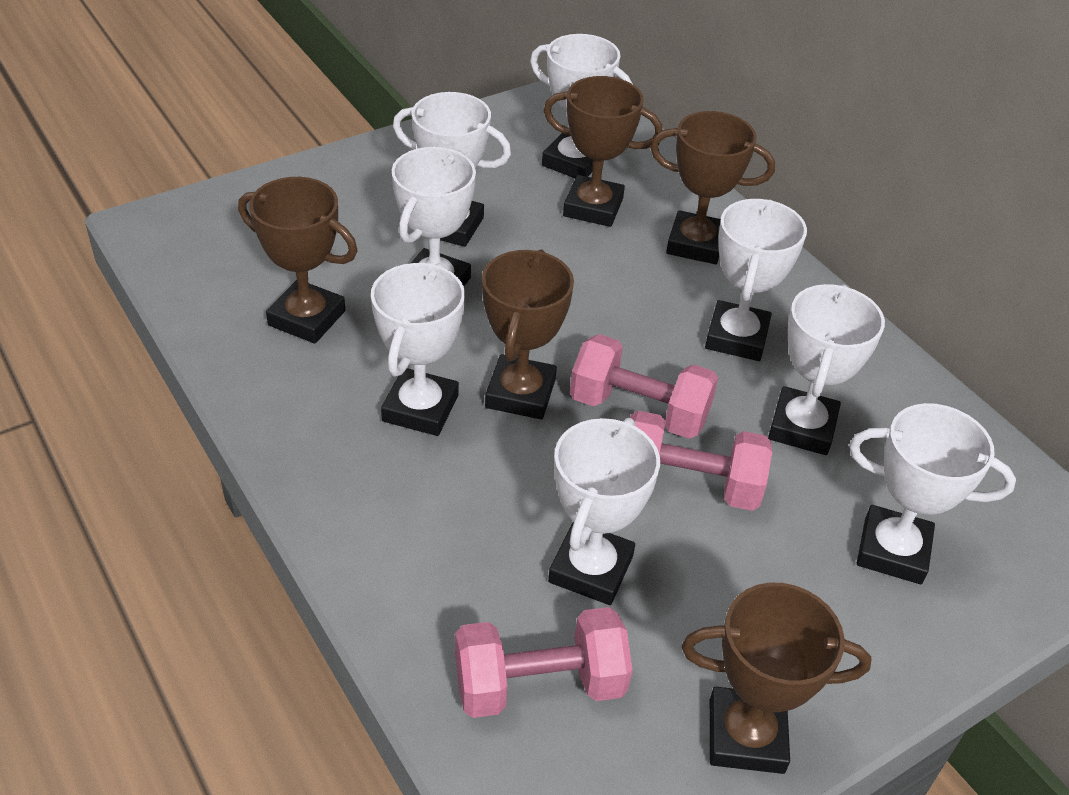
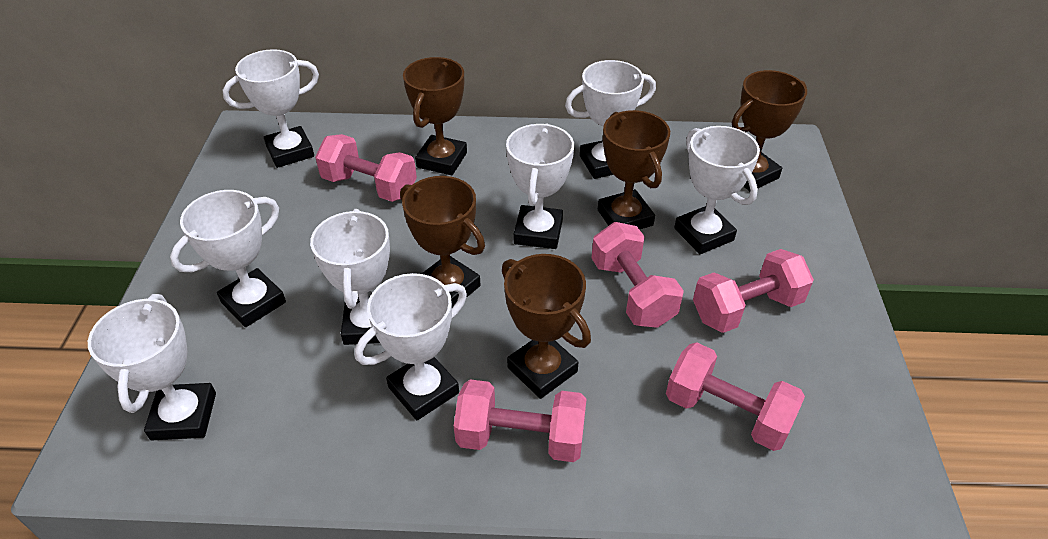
pink dumbbell: 3 -> 5

